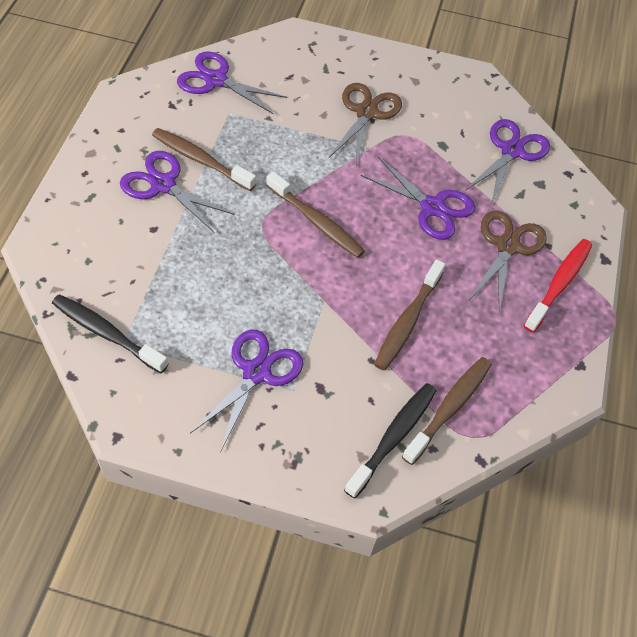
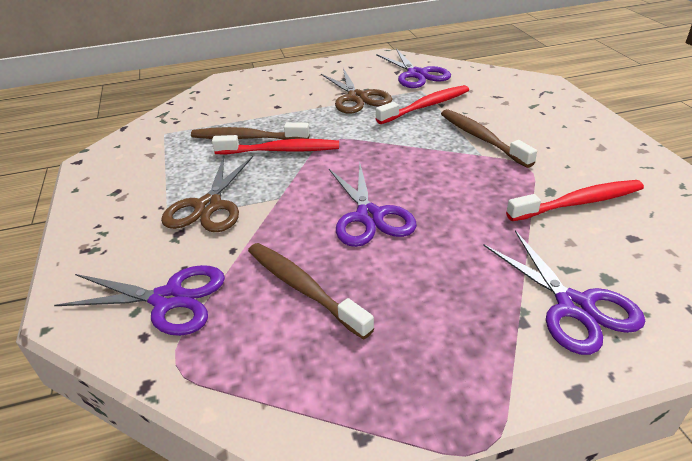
black toothbrush: 2 -> 0
brown toothbrush: 4 -> 3
purple scissors: 5 -> 4
red toothbrush: 1 -> 3

